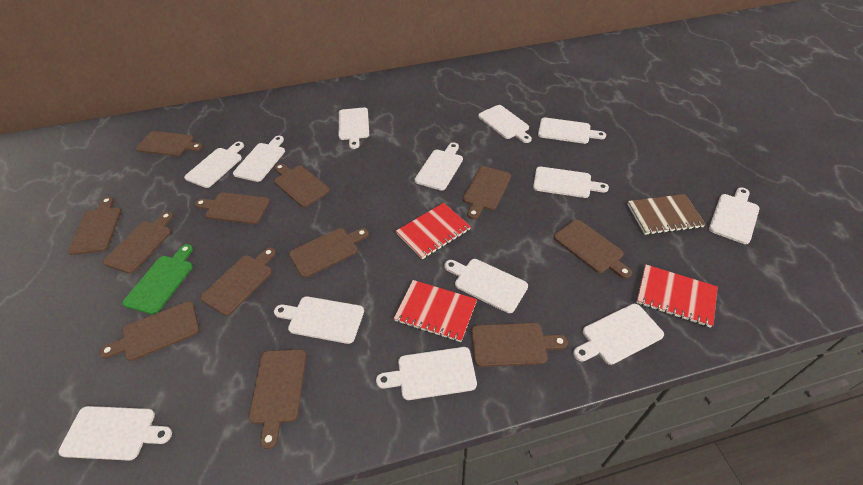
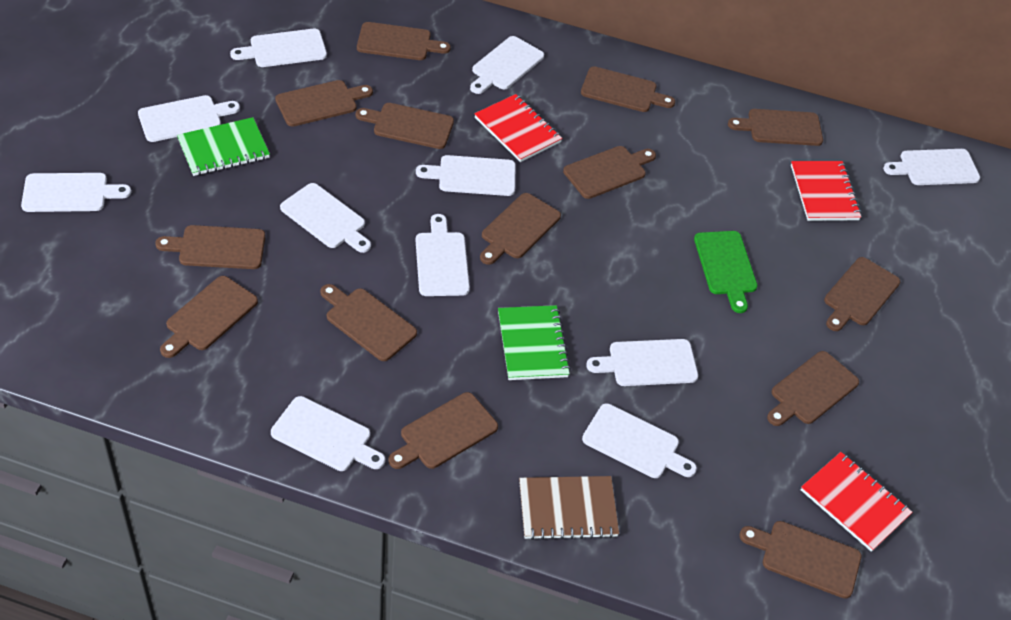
brown cutting board: 12 -> 14
green notebook: 0 -> 2
white cutting board: 13 -> 11

